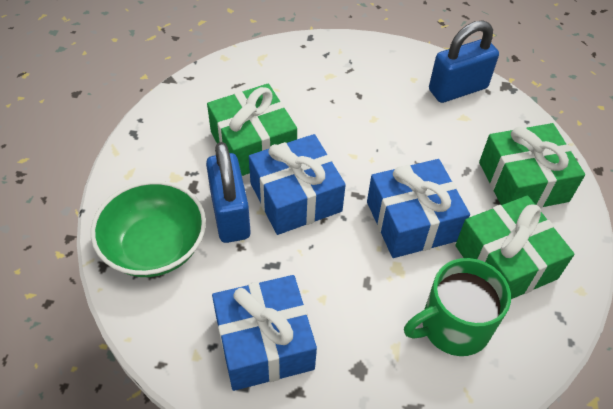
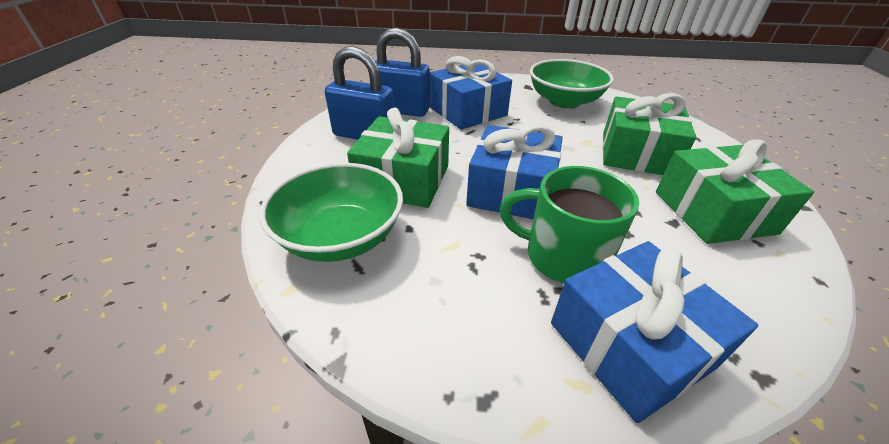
green bowl: 1 -> 2

